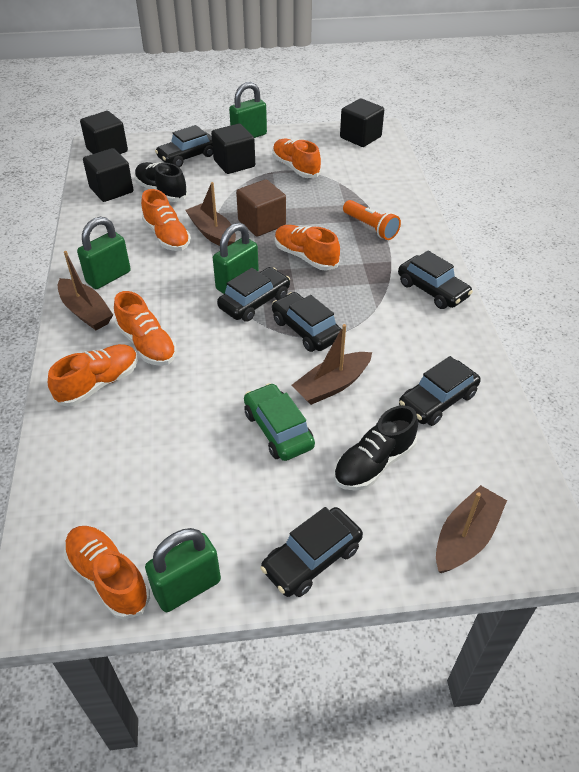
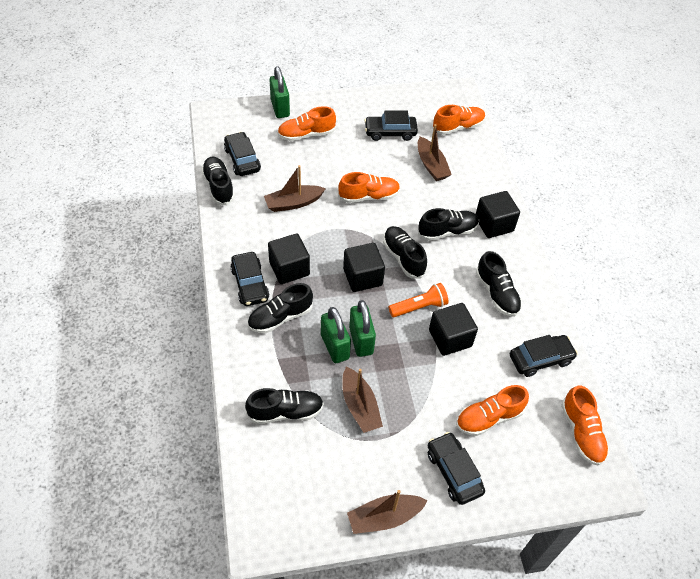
black car: 6 -> 5
black shoe: 2 -> 6
brown cube: 1 -> 0
green car: 1 -> 0
green padlock: 4 -> 3
orange shoe: 6 -> 5

